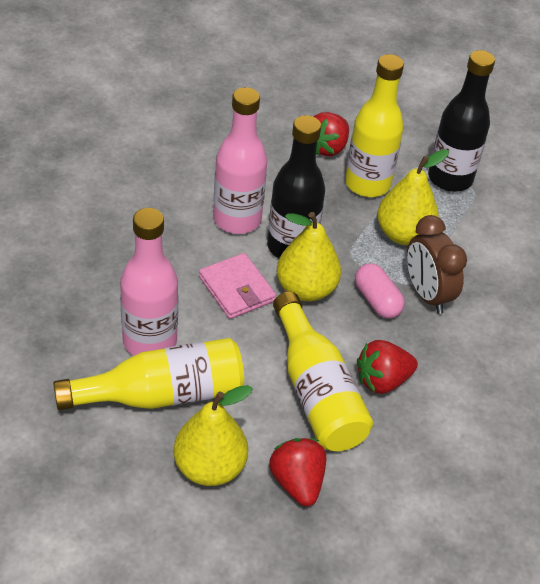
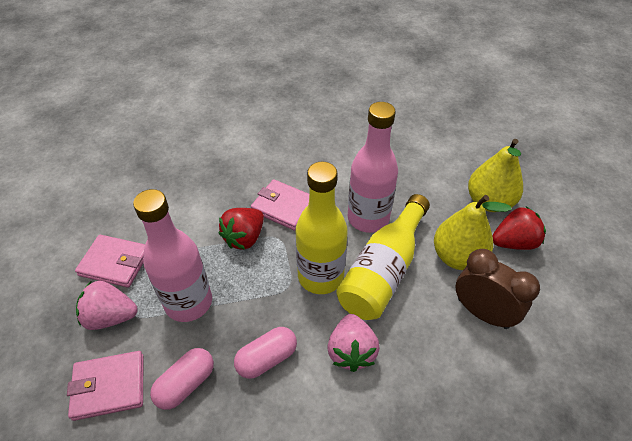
black bottle: 2 -> 0
pink capsule: 1 -> 2
pink strawberry: 0 -> 2
pink wallet: 1 -> 3
red strawberry: 3 -> 2
yellow bottle: 3 -> 2
yellow pear: 3 -> 2

